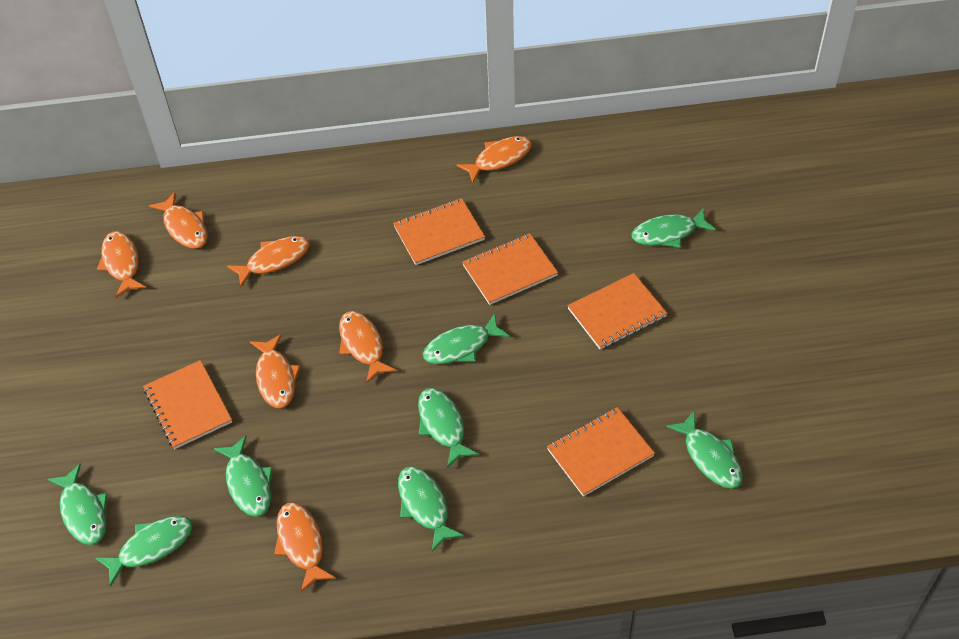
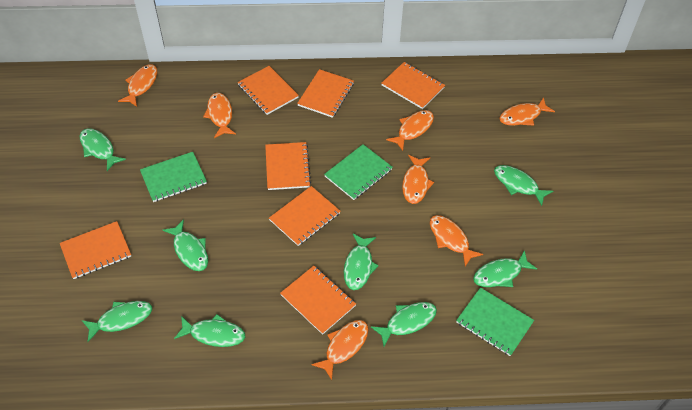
green notebook: 0 -> 3
orange notebook: 5 -> 7

